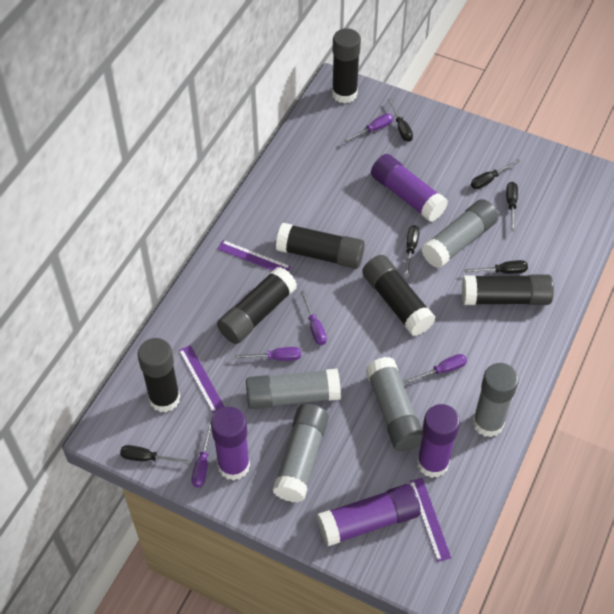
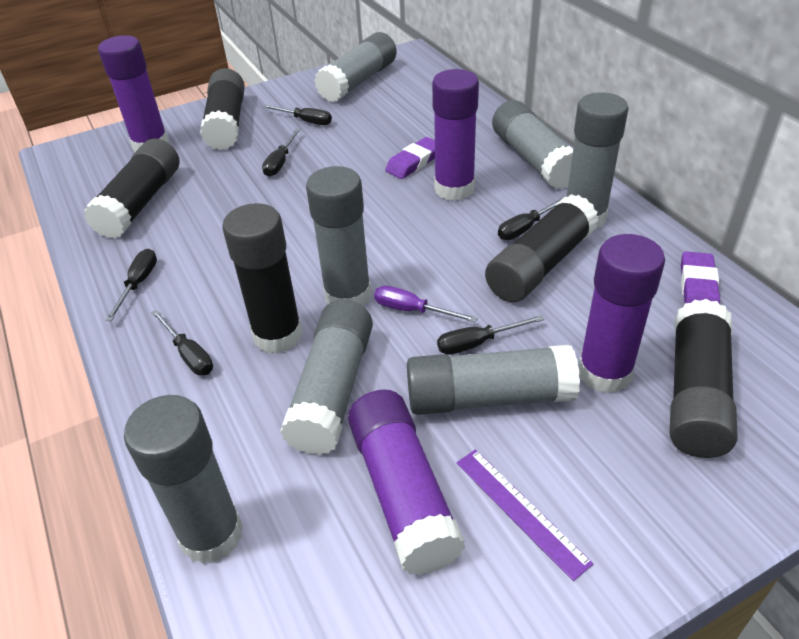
black glue stick: 6 -> 5
grey glue stick: 5 -> 7
purple eraser: 0 -> 2
purple ruler: 3 -> 1
purple screwdriver: 5 -> 1

